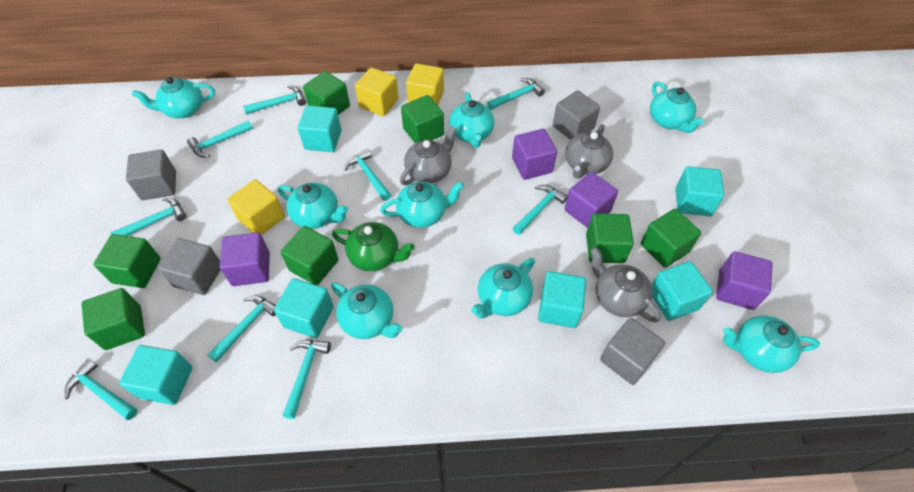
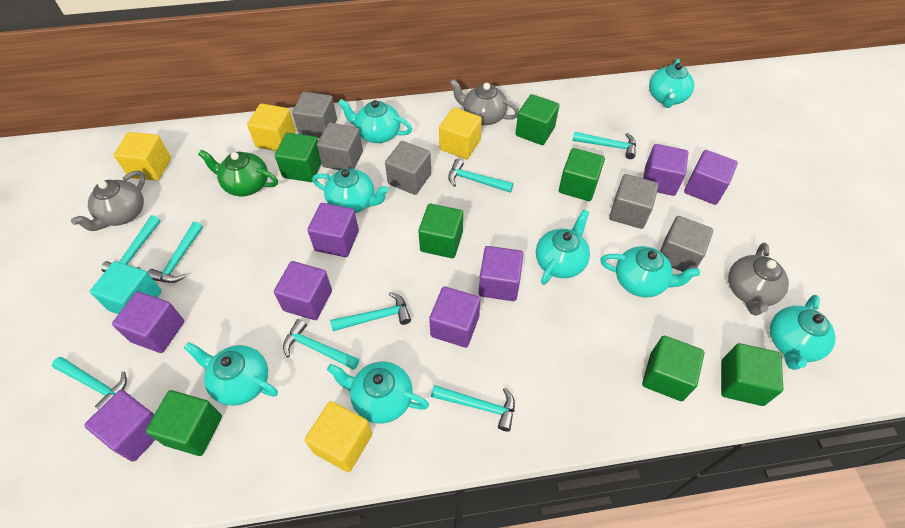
grey cube: 4 -> 5
purple cube: 4 -> 8
turquoise cube: 6 -> 1
turquoise hammer: 9 -> 8
yellow cube: 3 -> 4

